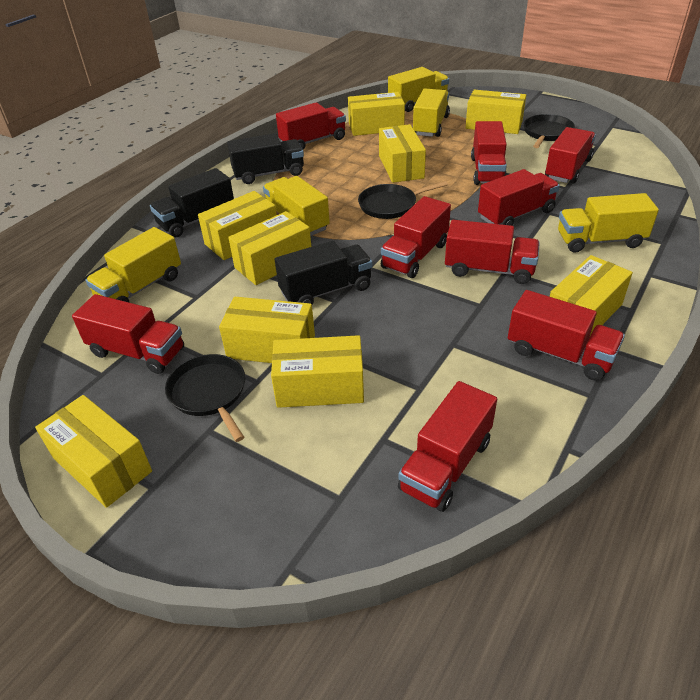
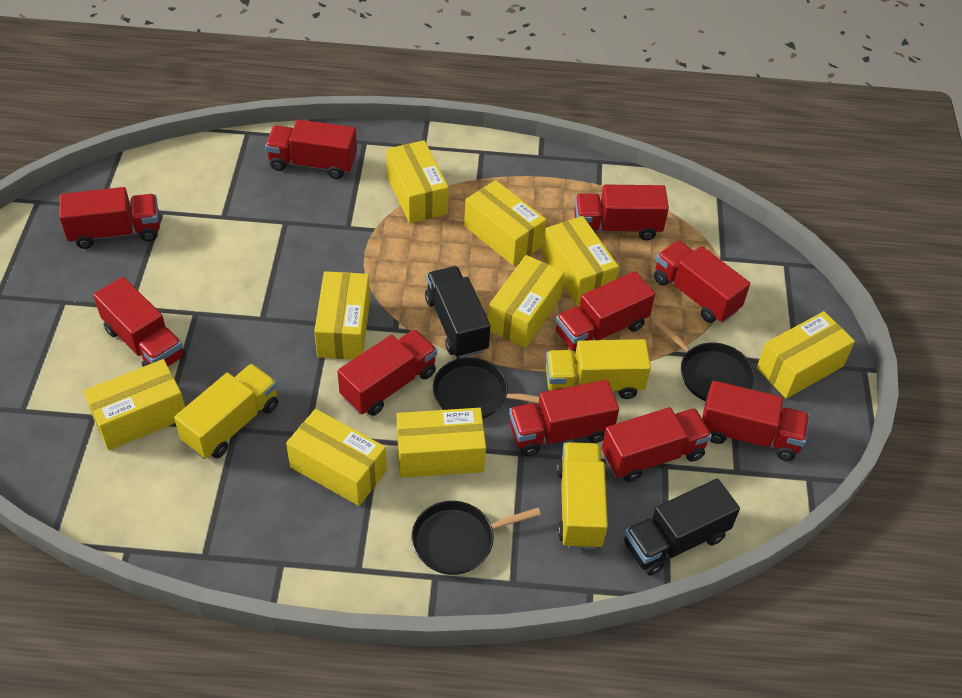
black truck: 3 -> 2
red truck: 9 -> 10
yellow truck: 5 -> 3

